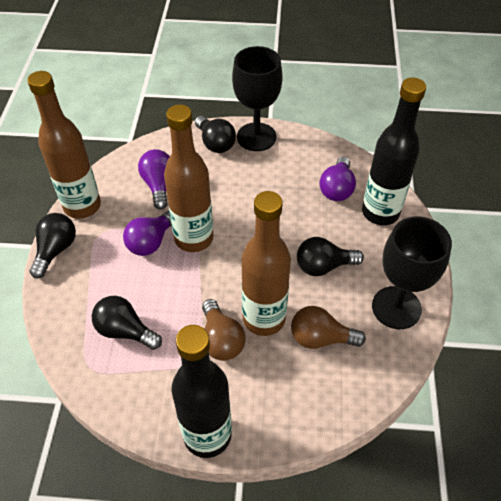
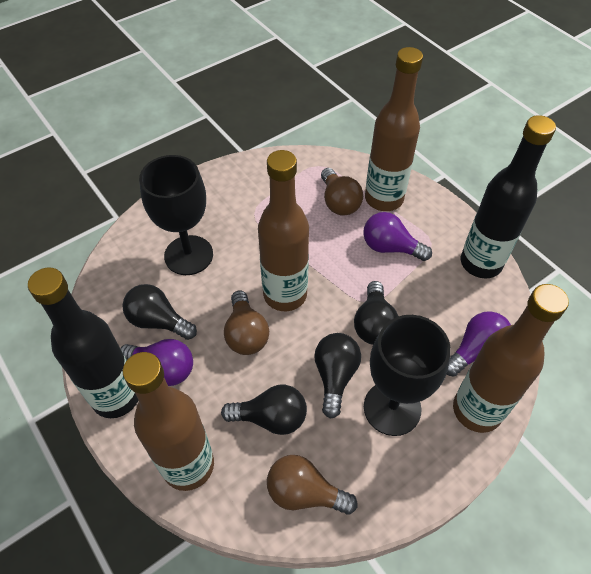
brown bottle: 3 -> 4
brown light bulb: 2 -> 3

